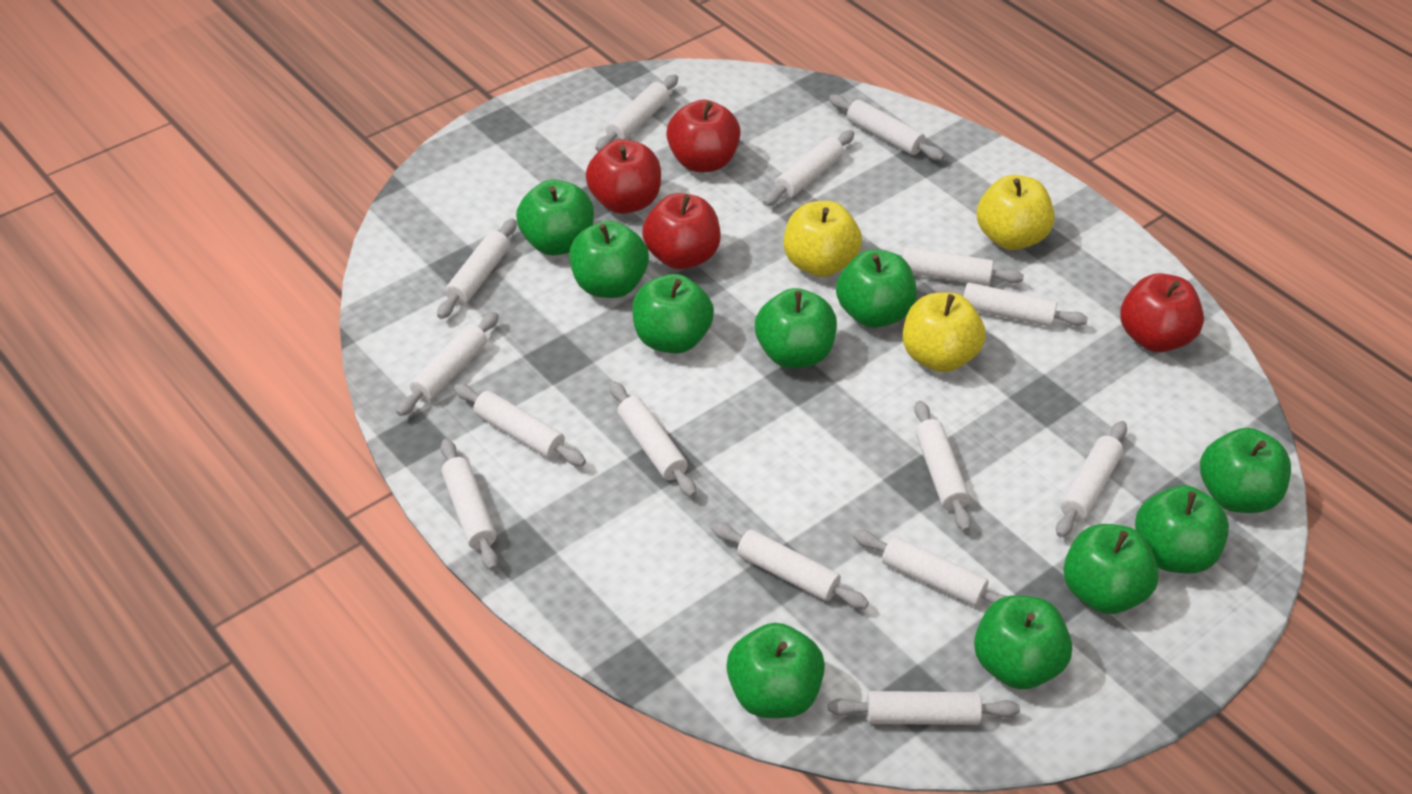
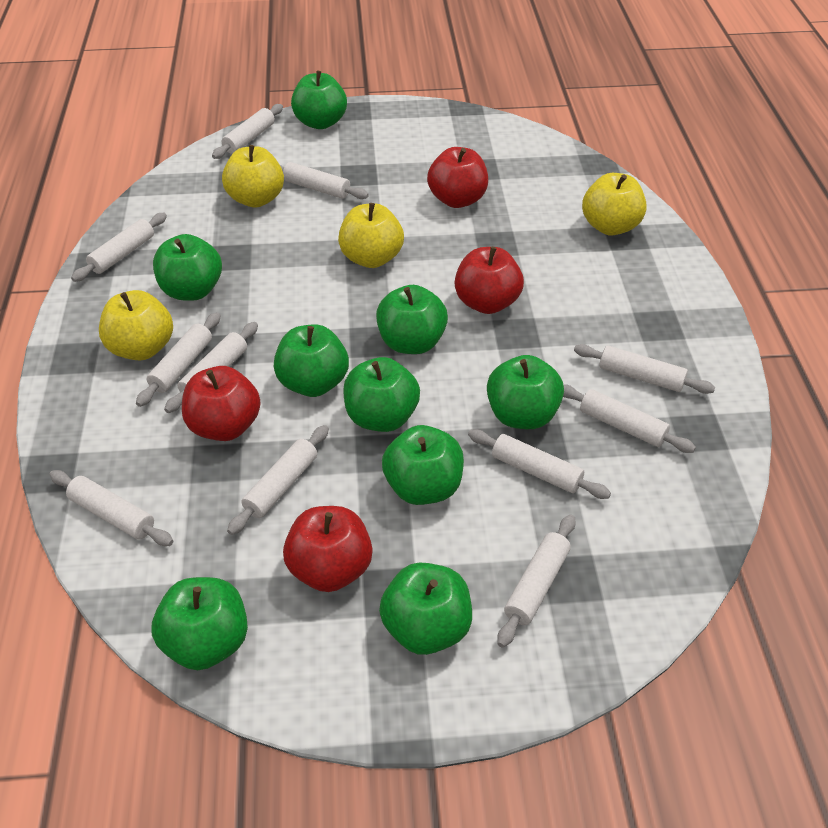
green apple: 10 -> 9
white rolling pin: 15 -> 11
yellow apple: 3 -> 4

